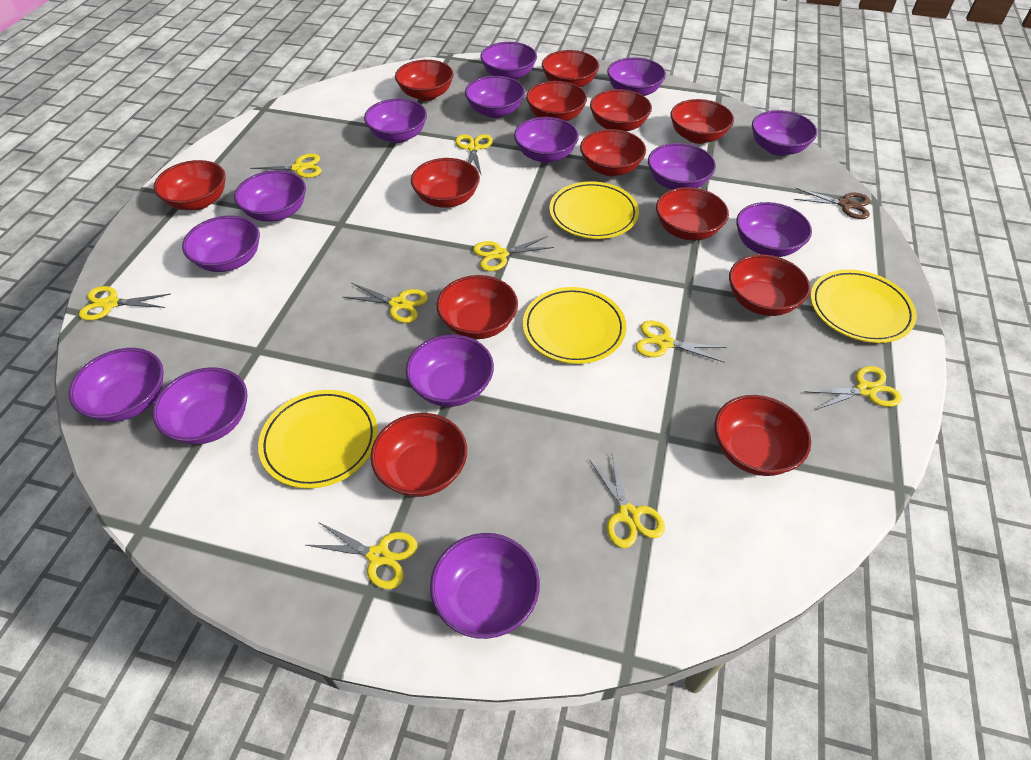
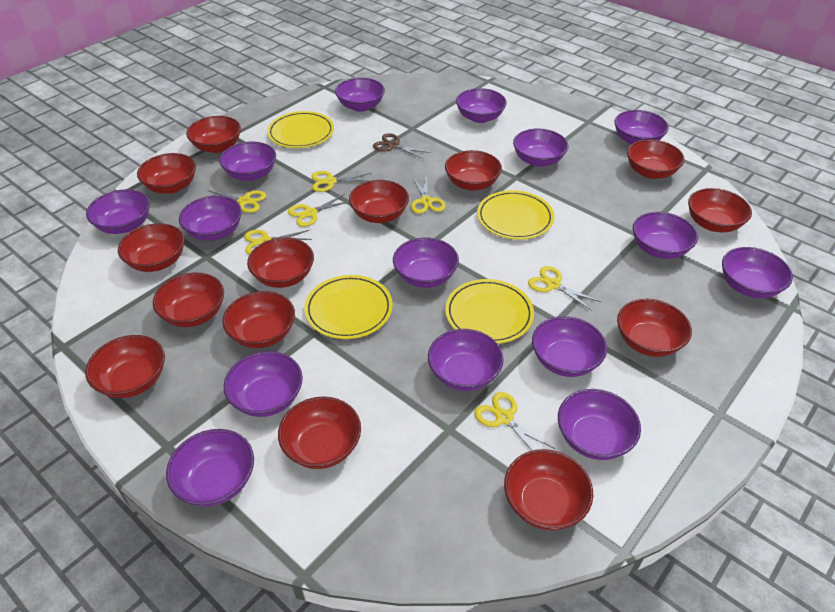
purple bowl: 14 -> 15
red bowl: 13 -> 14
yellow scissors: 9 -> 7

